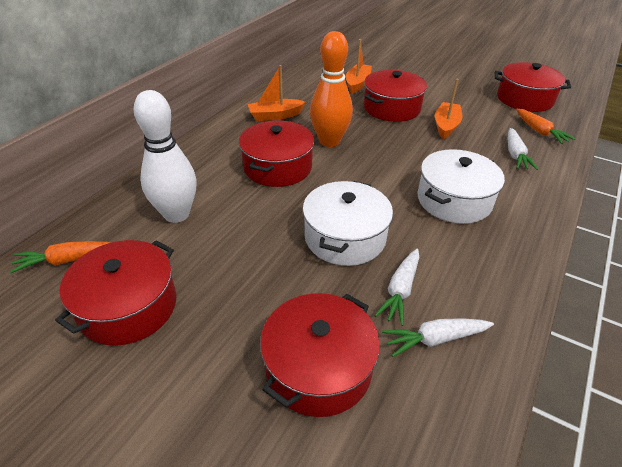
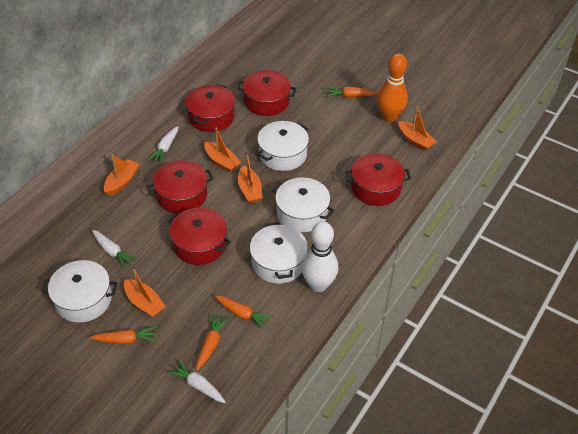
orange boat: 3 -> 5
orange carrot: 2 -> 4
white pot: 2 -> 4

